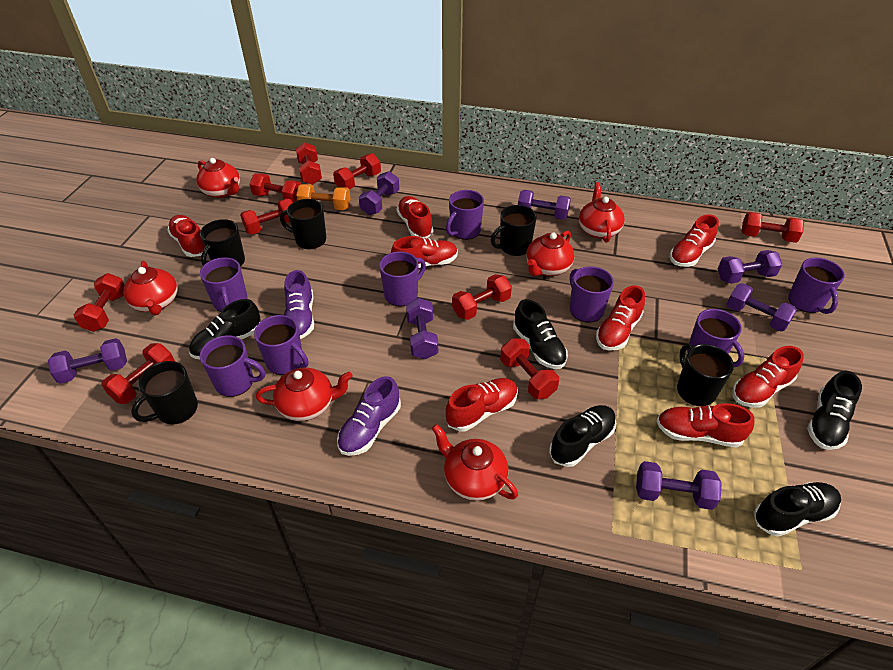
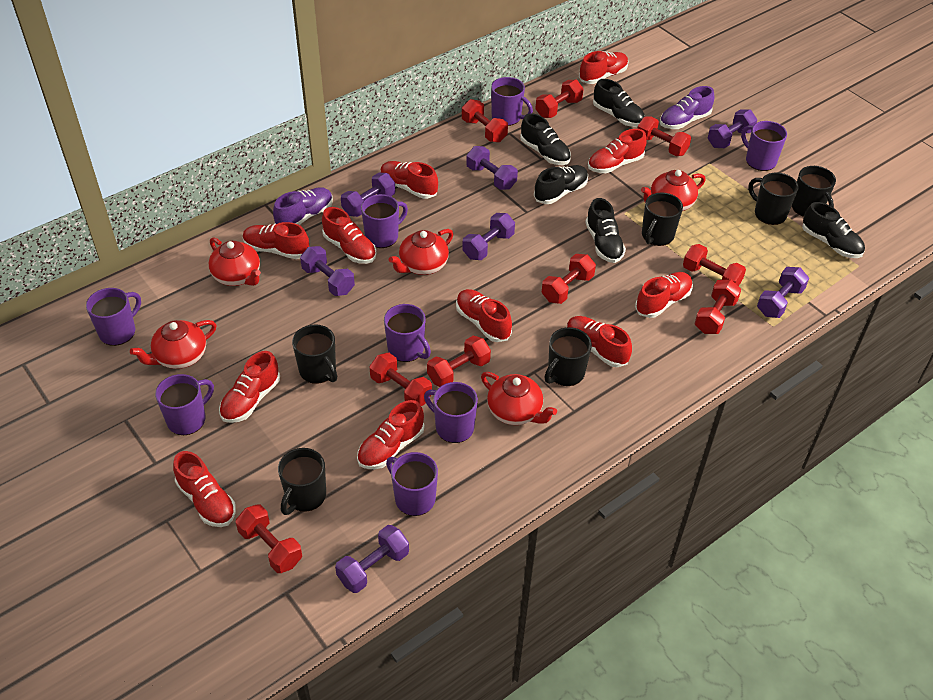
black mug: 5 -> 6
orange dumbbell: 1 -> 0
red shoe: 8 -> 11
red teapot: 6 -> 5

